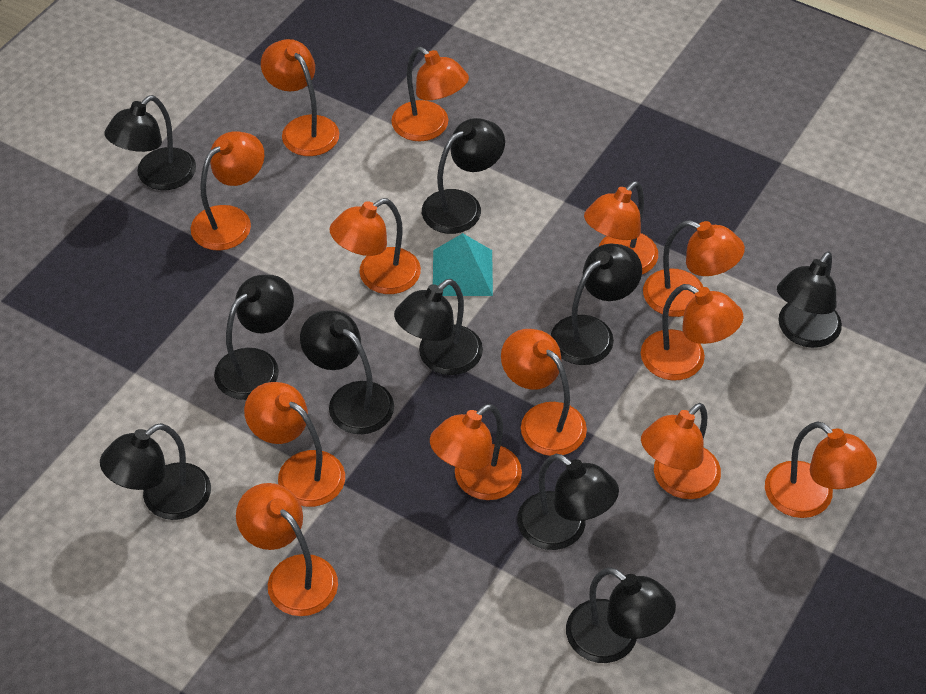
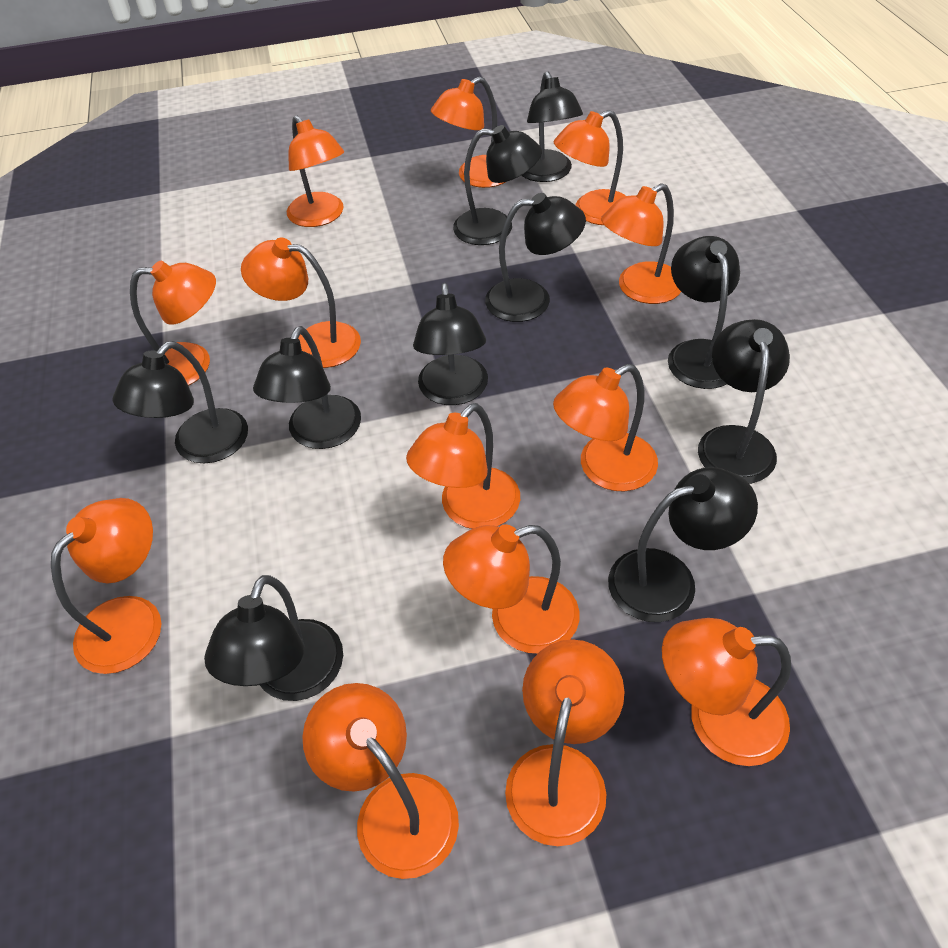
turquoise pyramid: 1 -> 0

